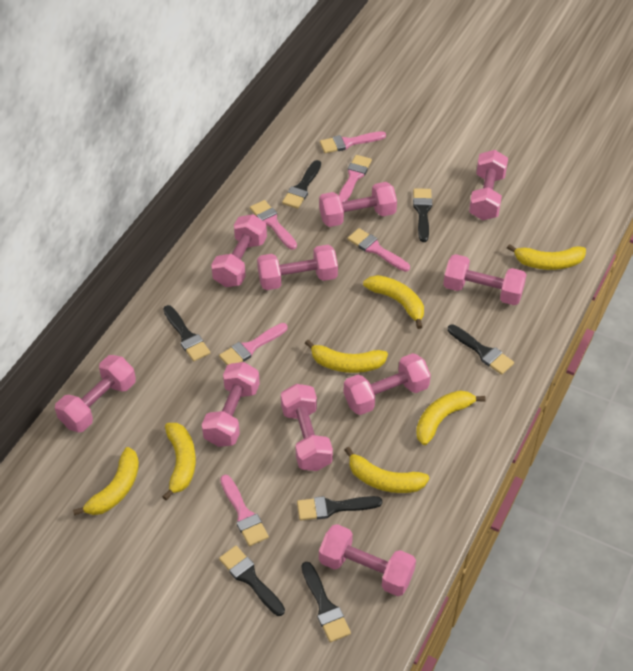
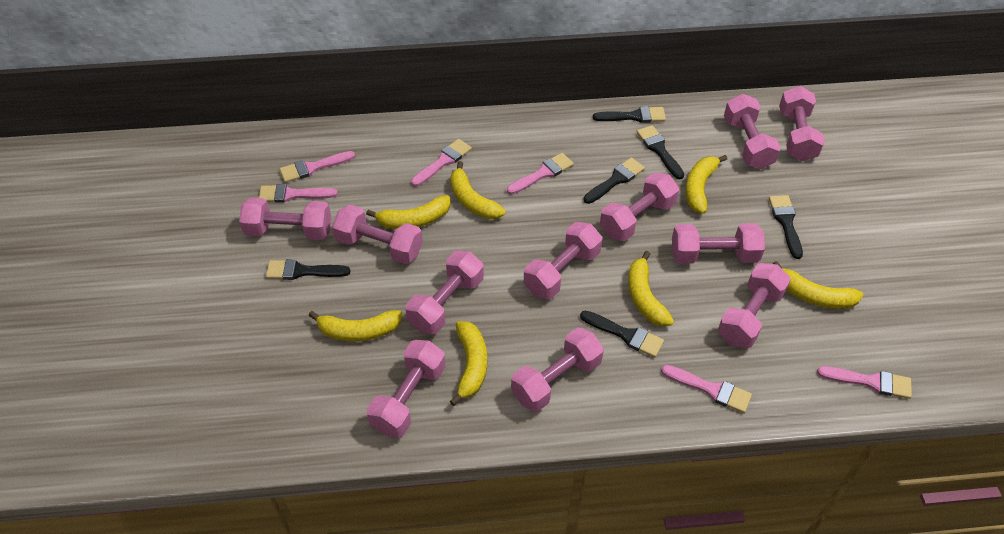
black brush: 7 -> 6
pink dumbbell: 10 -> 11

